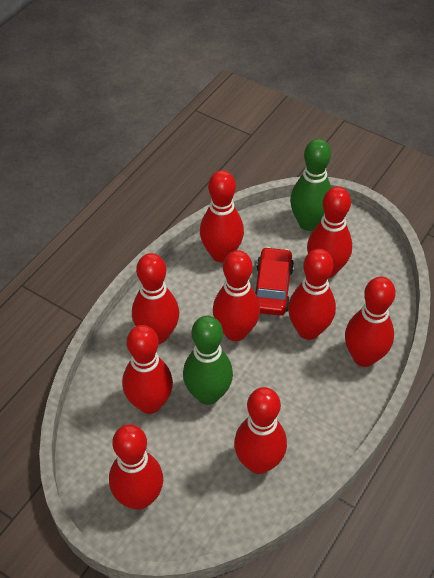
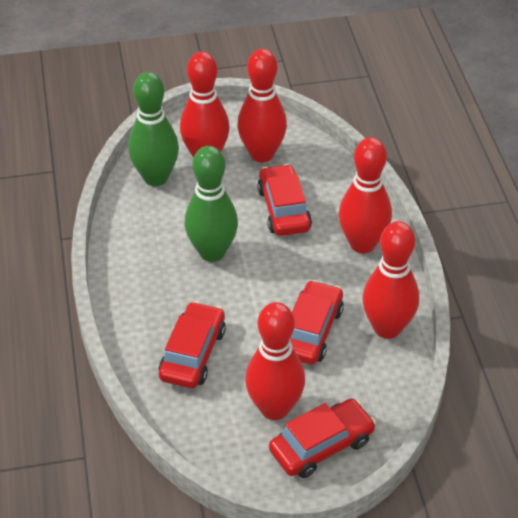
red bowling pin: 9 -> 5
red car: 1 -> 4

